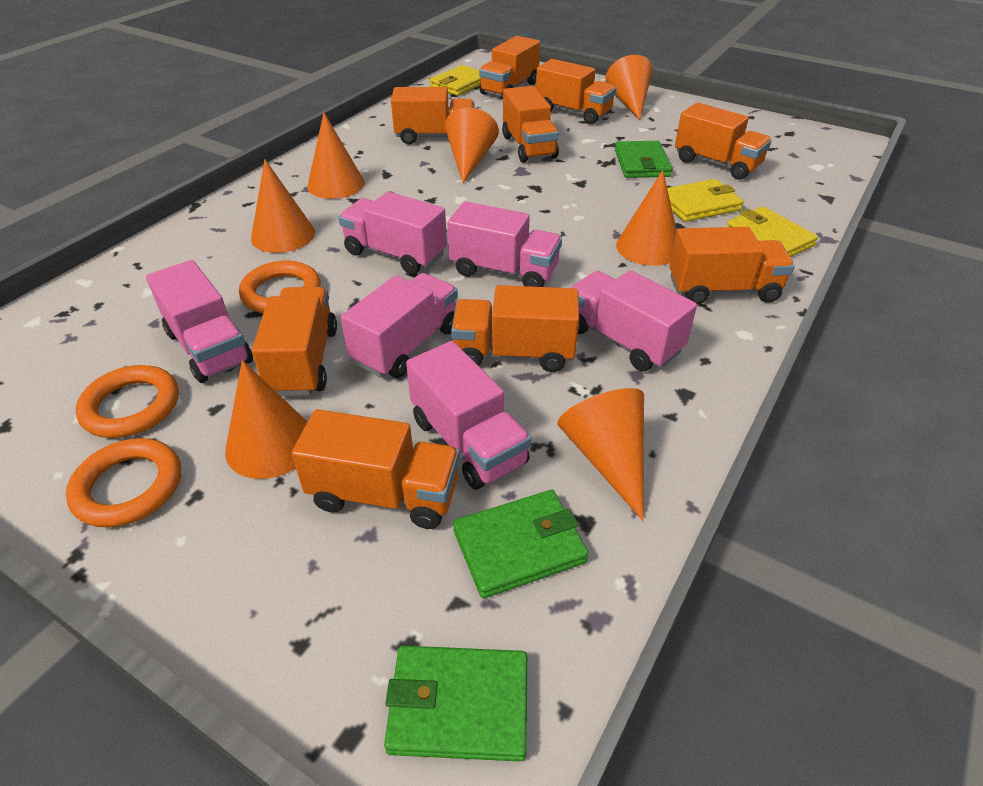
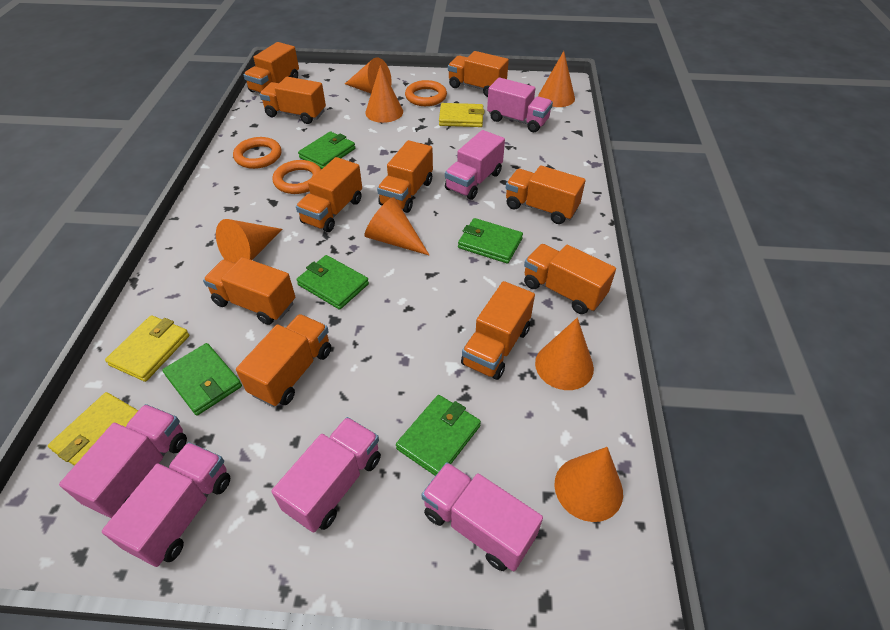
green wallet: 3 -> 5
orange truck: 9 -> 10

